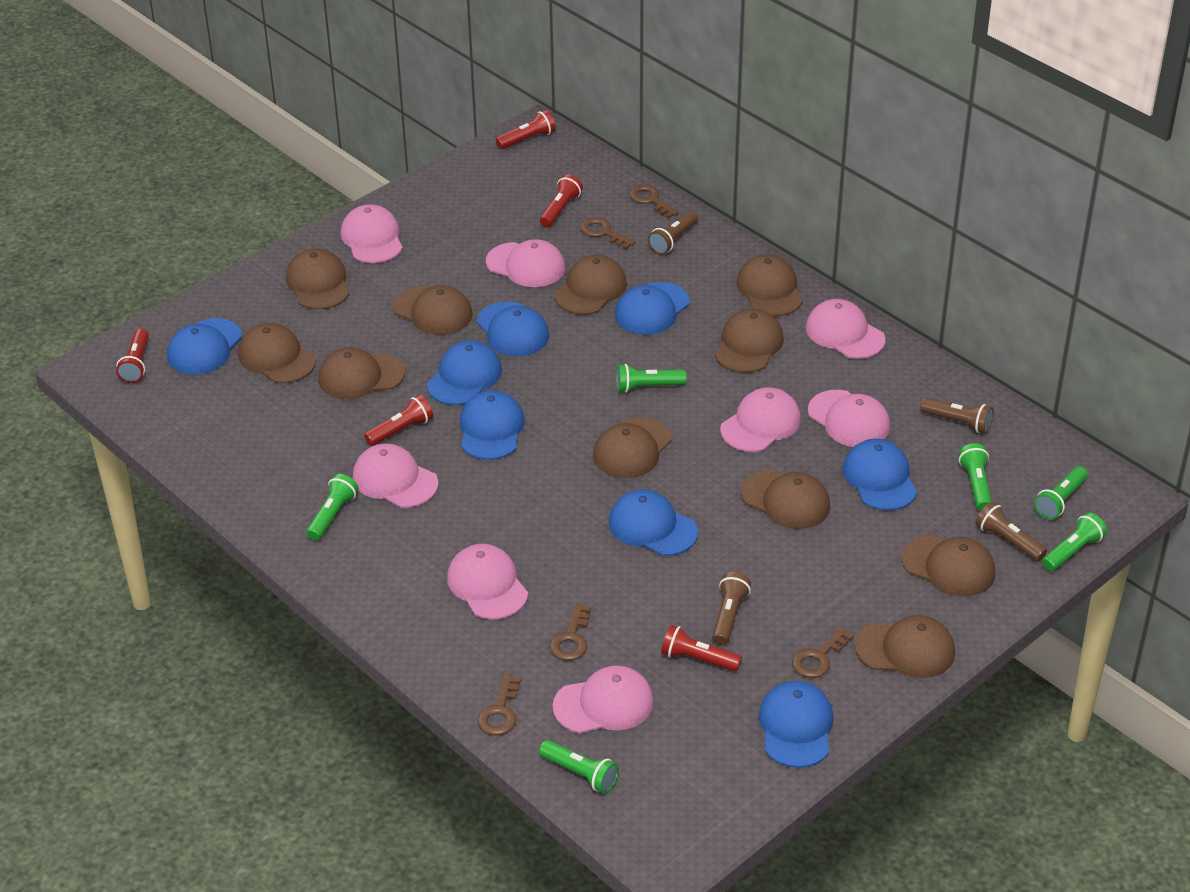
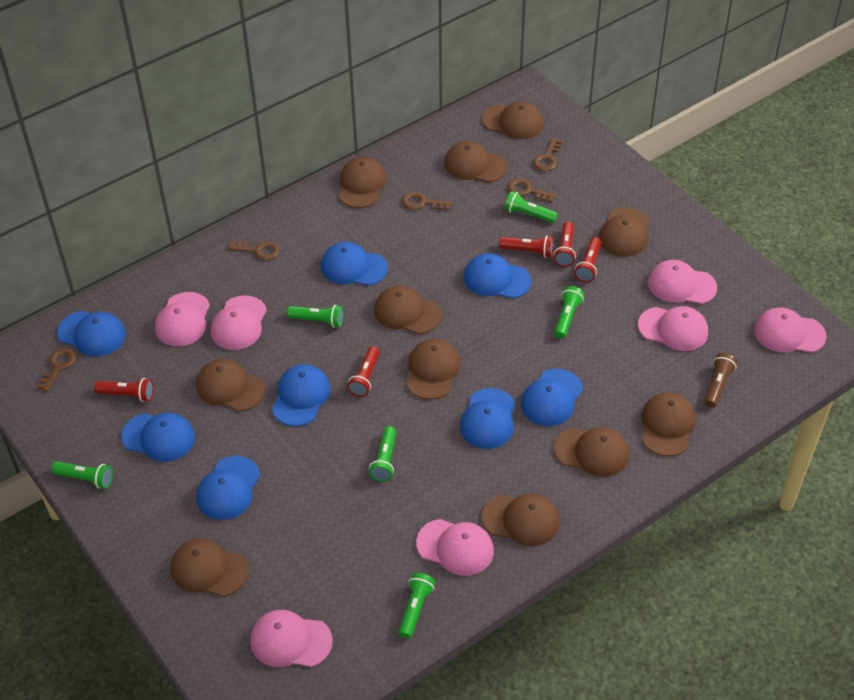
brown flashlight: 4 -> 1
pink cap: 8 -> 7

